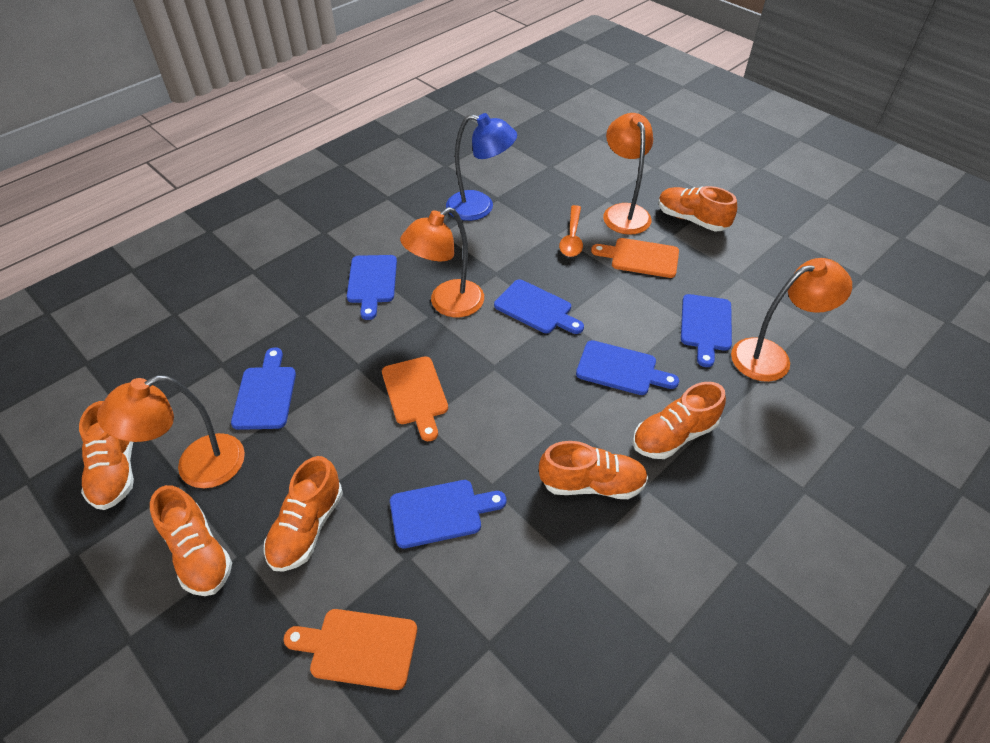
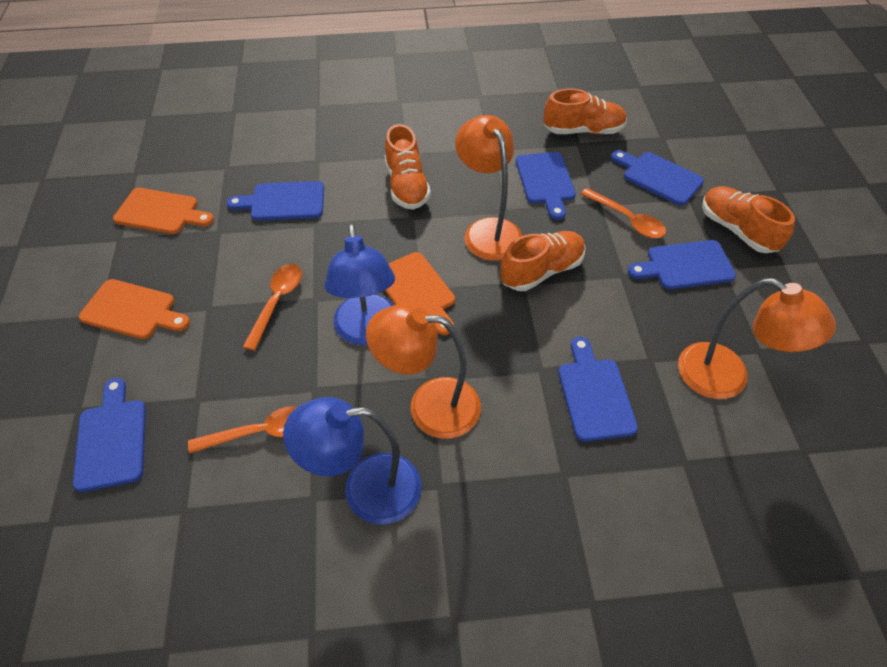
blue lamp: 1 -> 2
orange lamp: 4 -> 3
orange shoe: 6 -> 4
orange spoon: 1 -> 3

